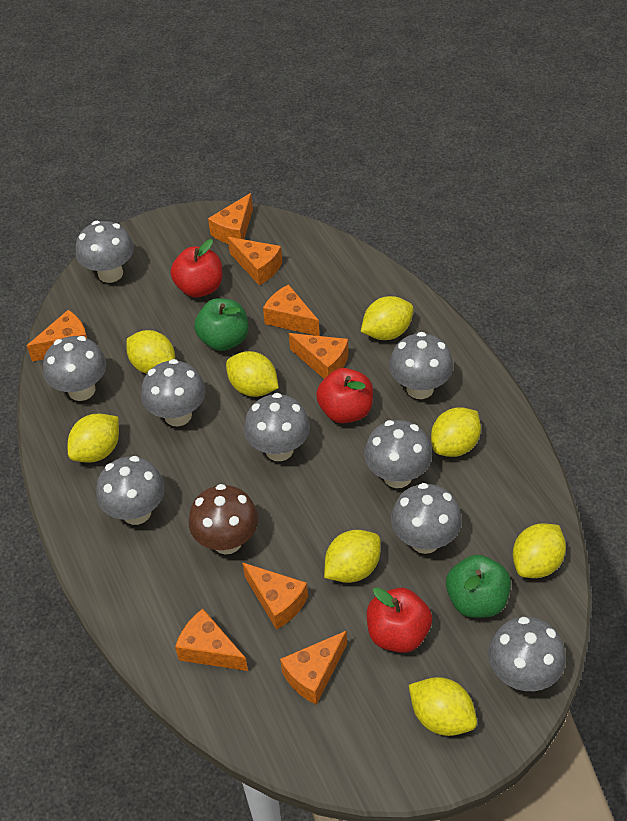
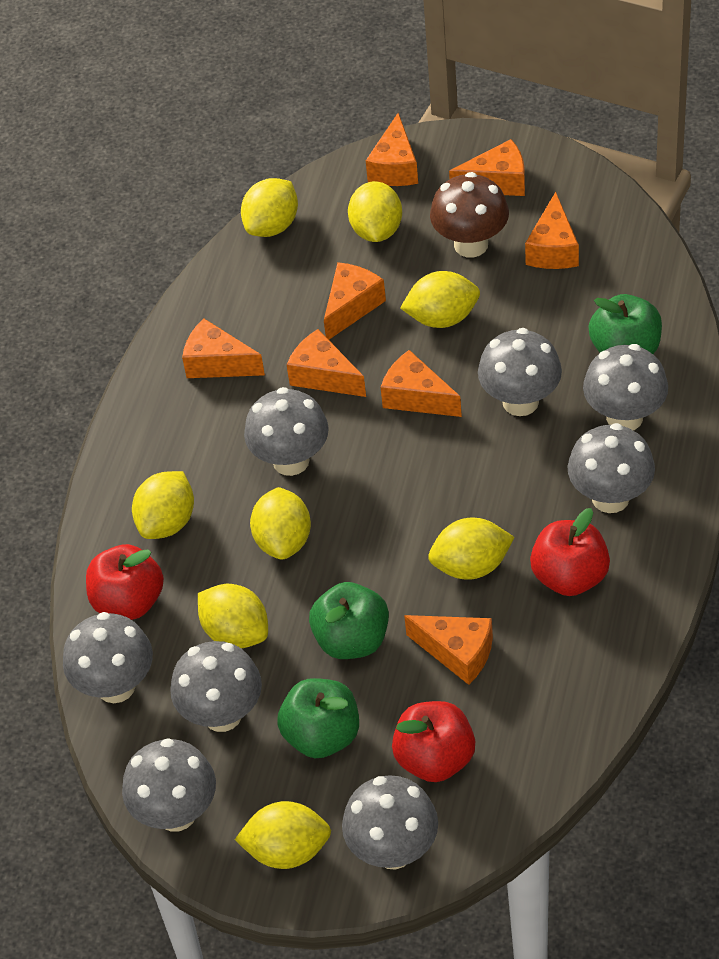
green apple: 2 -> 3
grey mushroom: 9 -> 8

